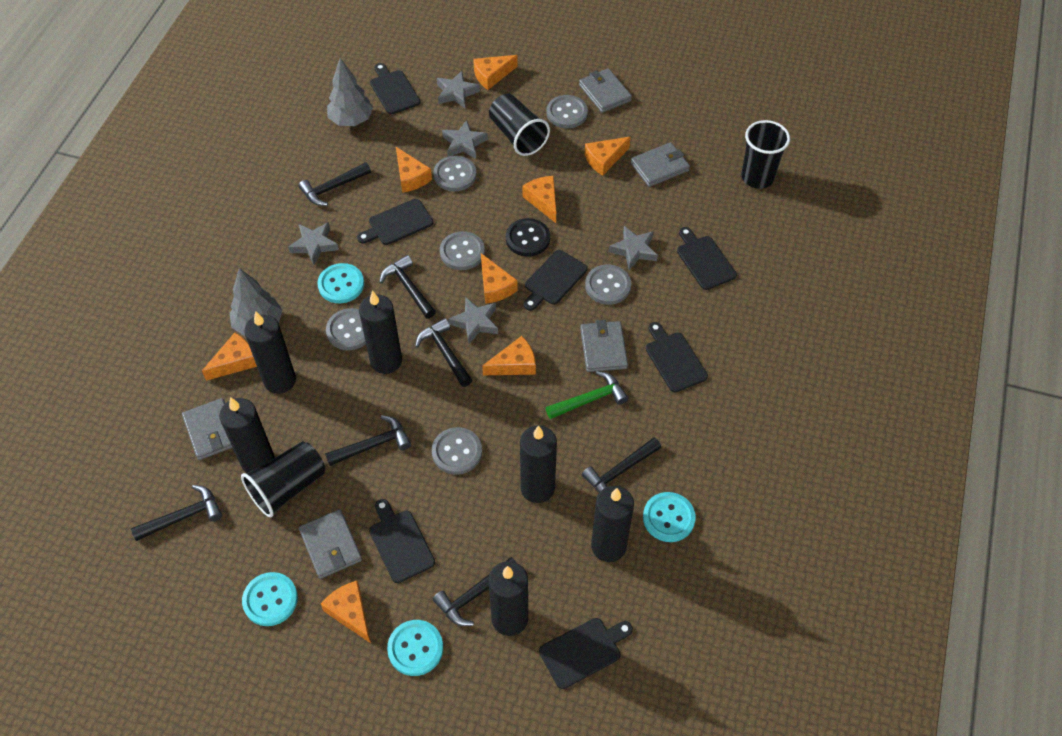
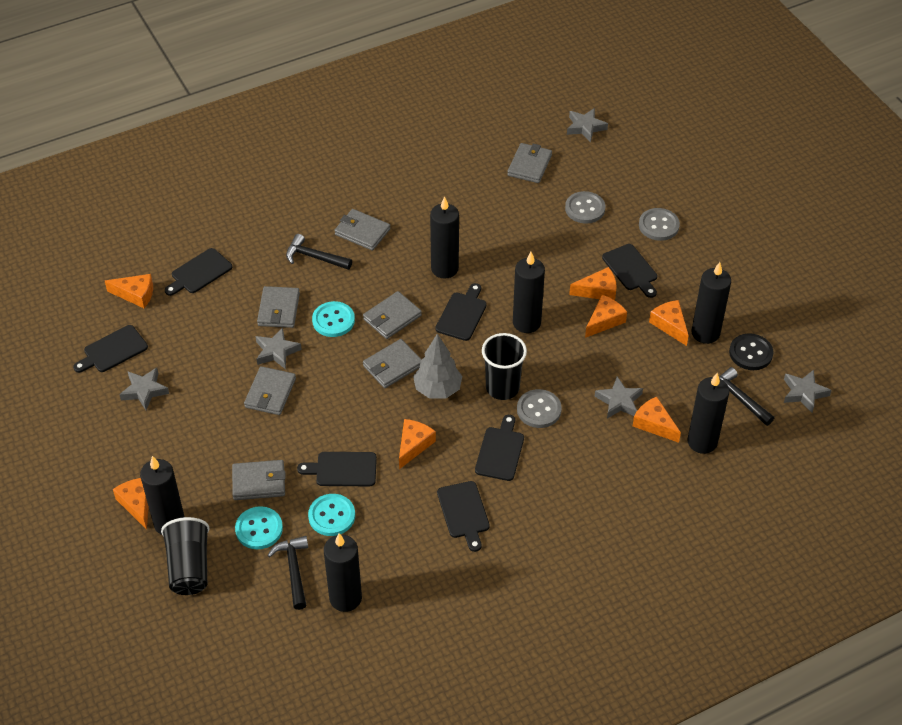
black cup: 3 -> 2
black hammer: 7 -> 3
green hammer: 1 -> 0
grey button: 6 -> 3
grey tree: 2 -> 1
grey wallet: 5 -> 7
orange cheese: 8 -> 7
turquoise button: 4 -> 3

